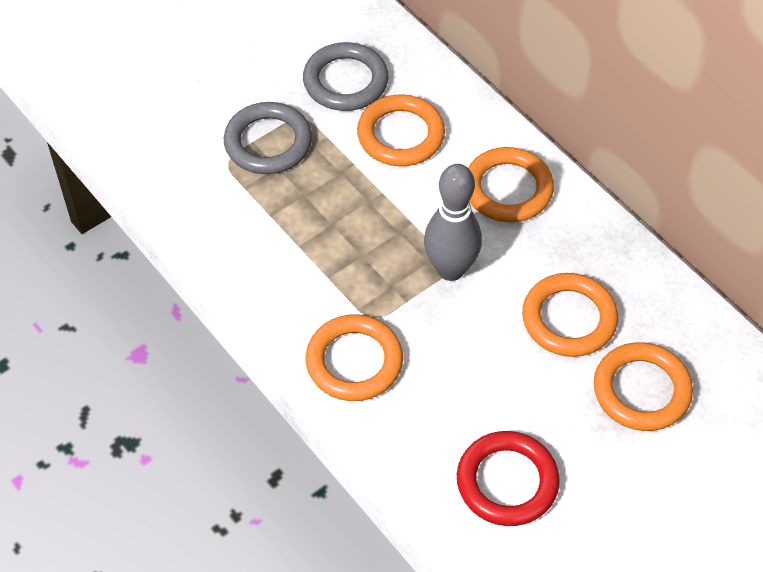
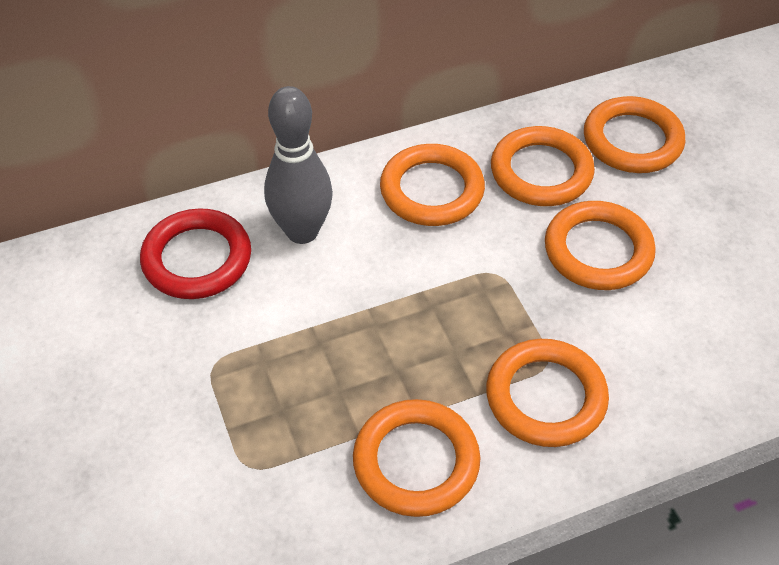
grey ring: 2 -> 0
orange ring: 5 -> 6

